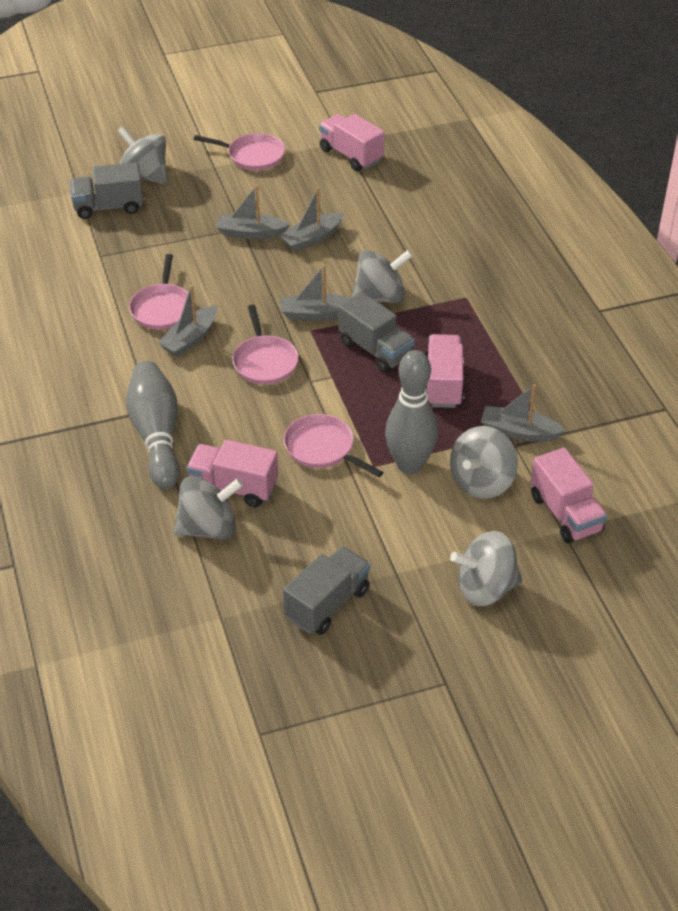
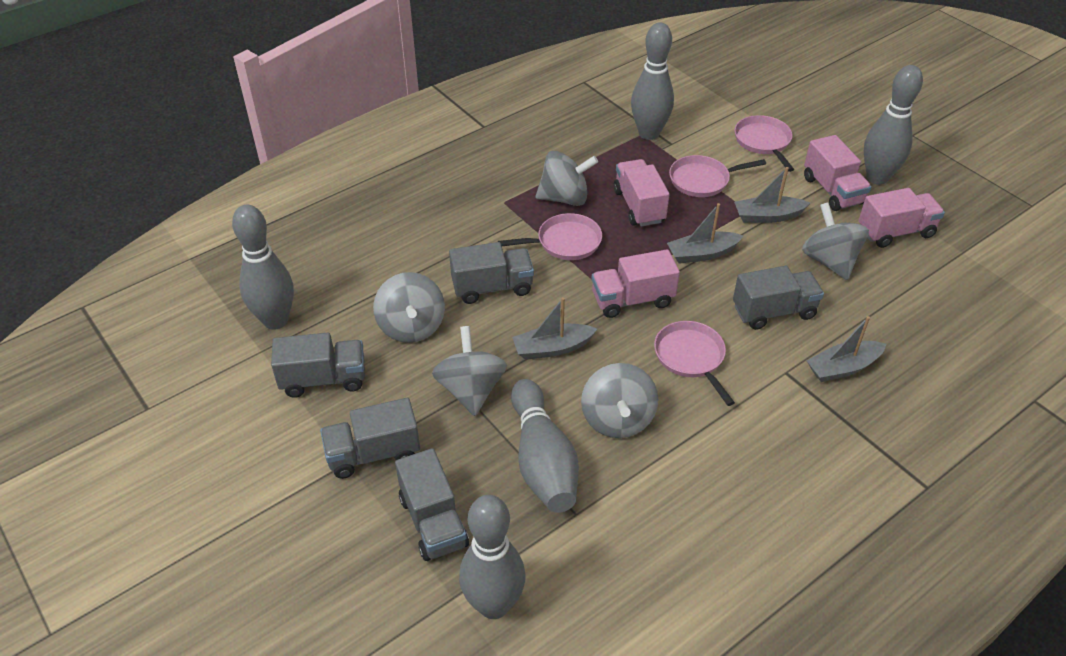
grey boat: 5 -> 4
grey bowling pin: 2 -> 5
grey truck: 3 -> 5

